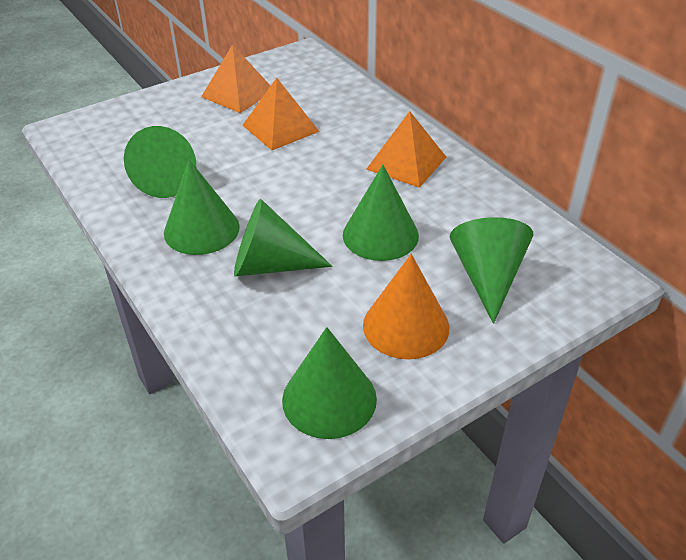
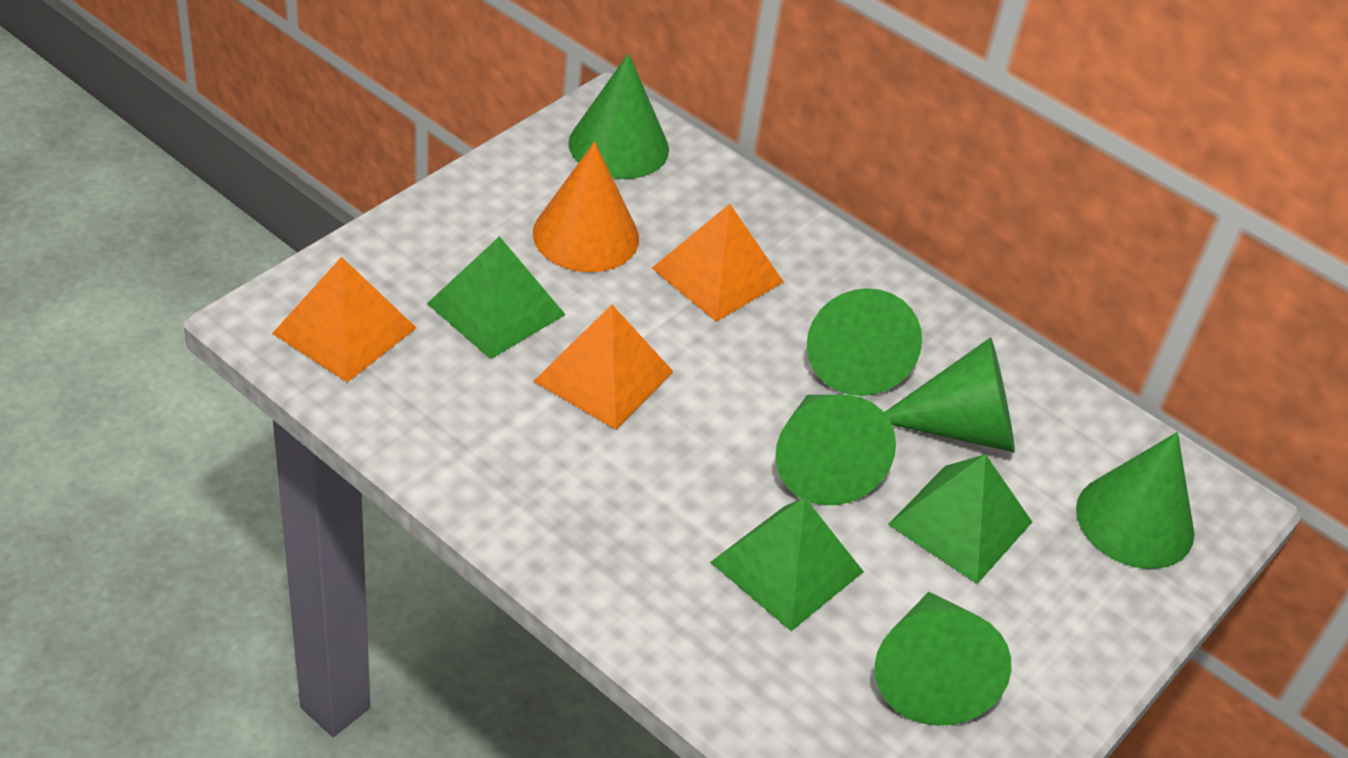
green pyramid: 0 -> 3

